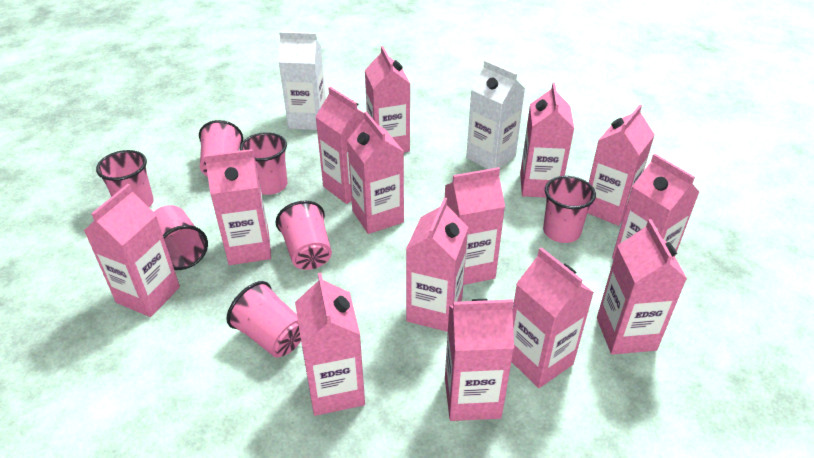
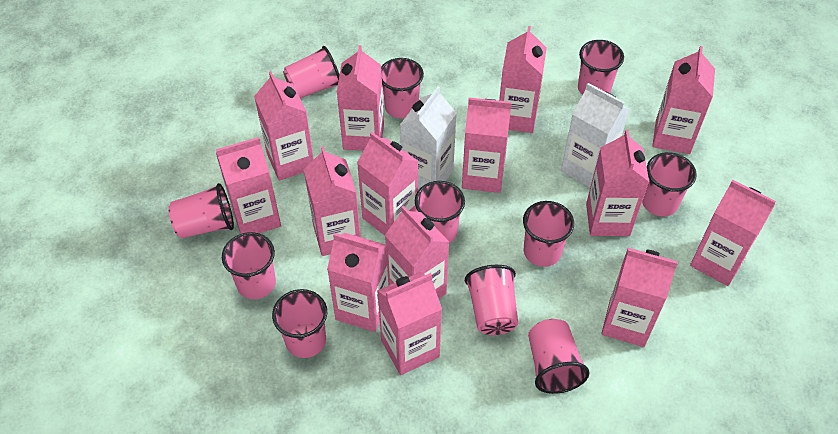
pink cup: 7 -> 11

